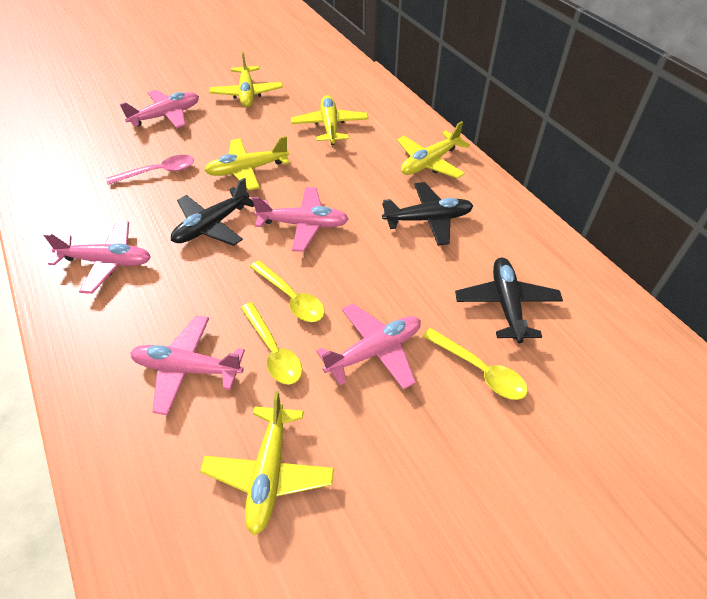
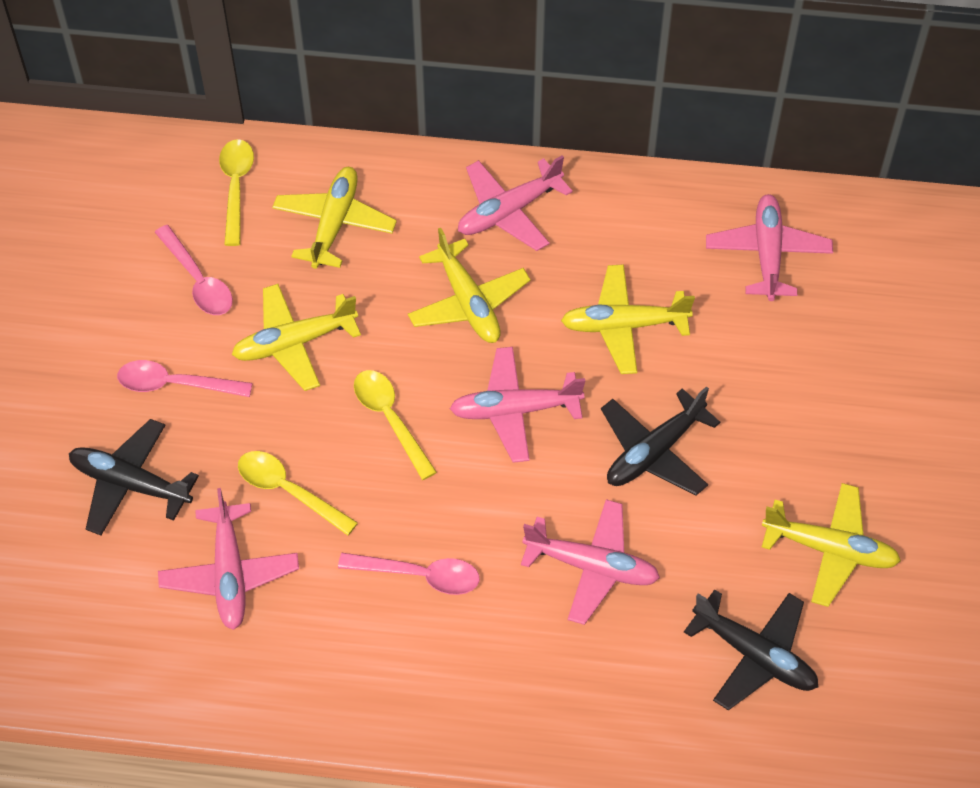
pink spoon: 1 -> 3

